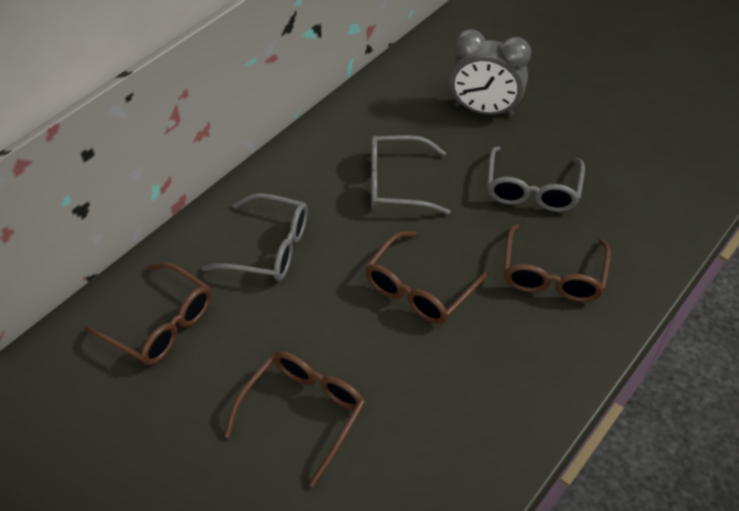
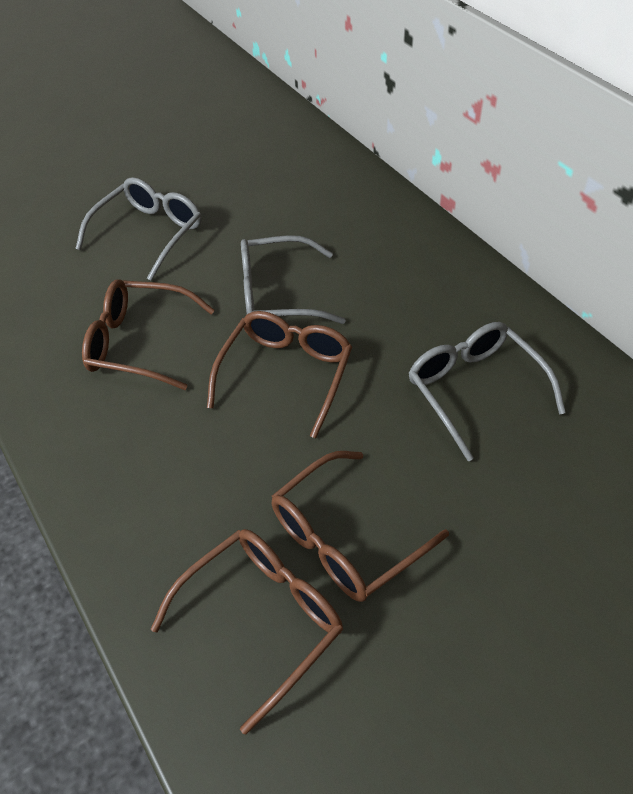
grey clock: 1 -> 0

